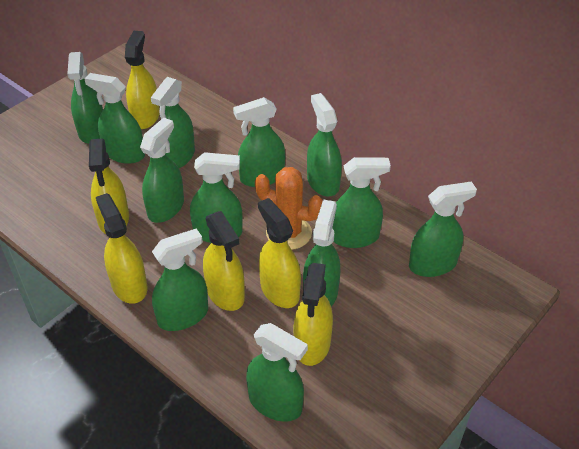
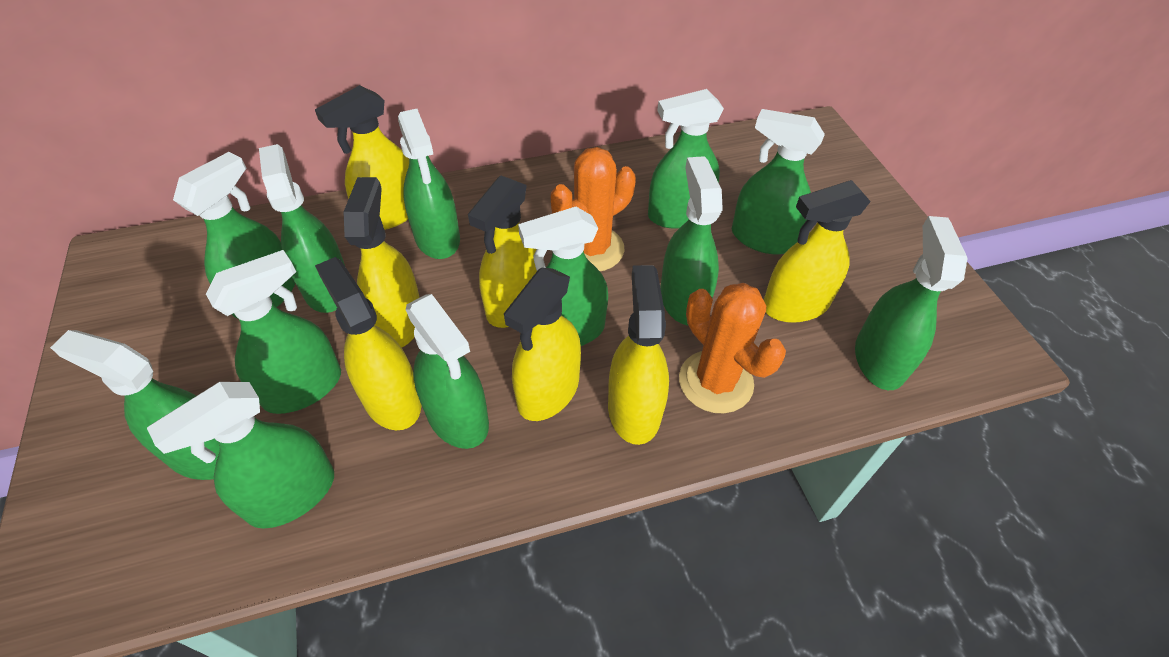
orange cactus: 1 -> 2
yellow spray bottle: 6 -> 7

